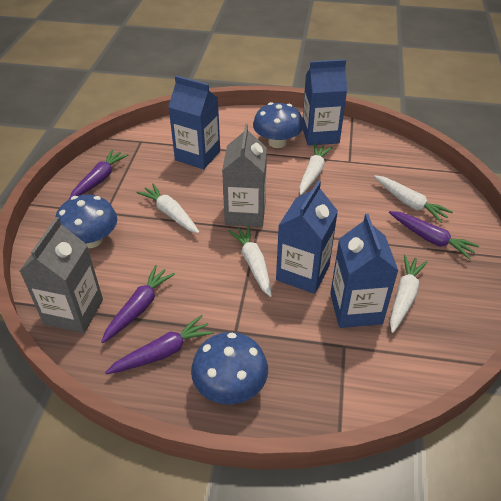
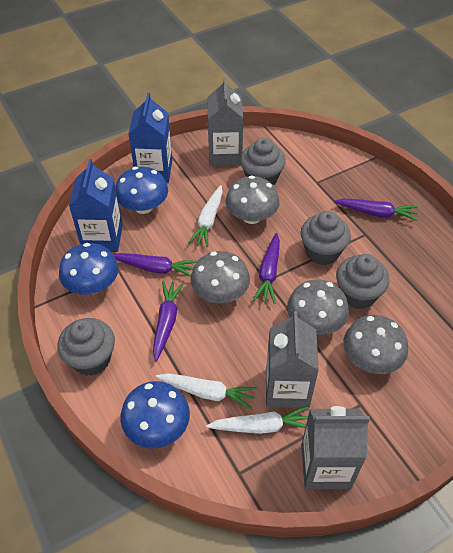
blue carton: 4 -> 2
grey carton: 2 -> 3
grey cupcake: 0 -> 4
grey mushroom: 0 -> 4
white carrot: 5 -> 3

